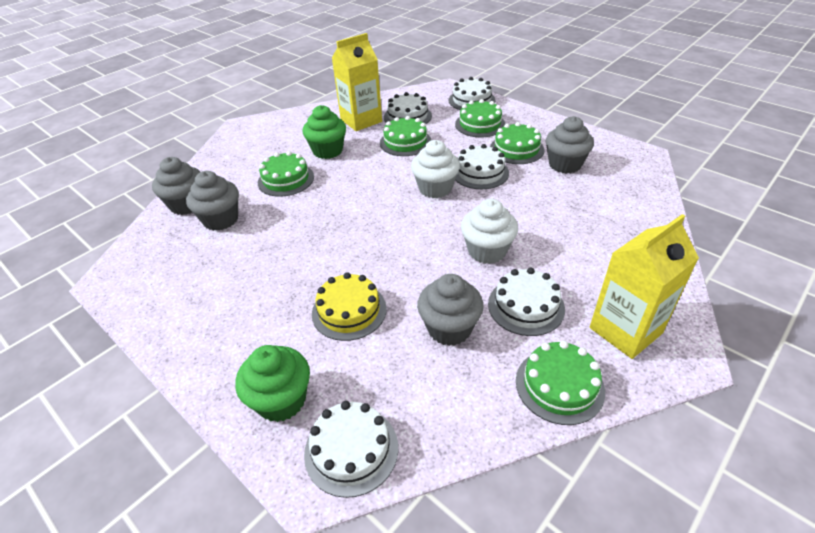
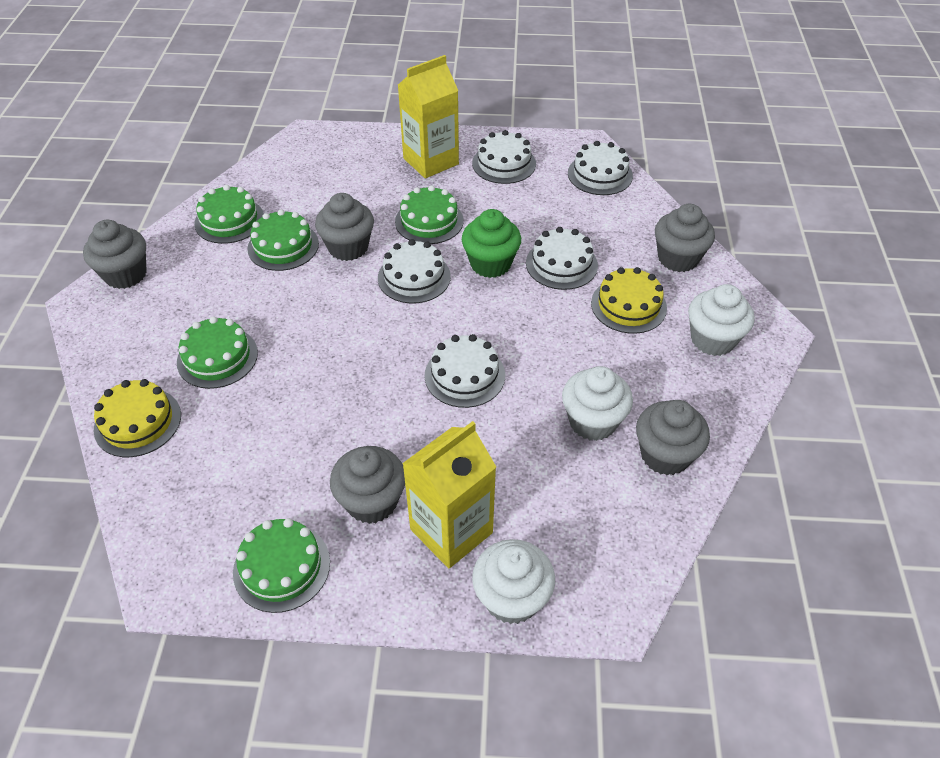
green cupcake: 2 -> 1
grey cupcake: 4 -> 5
white cupcake: 2 -> 3
yellow cake: 1 -> 2

